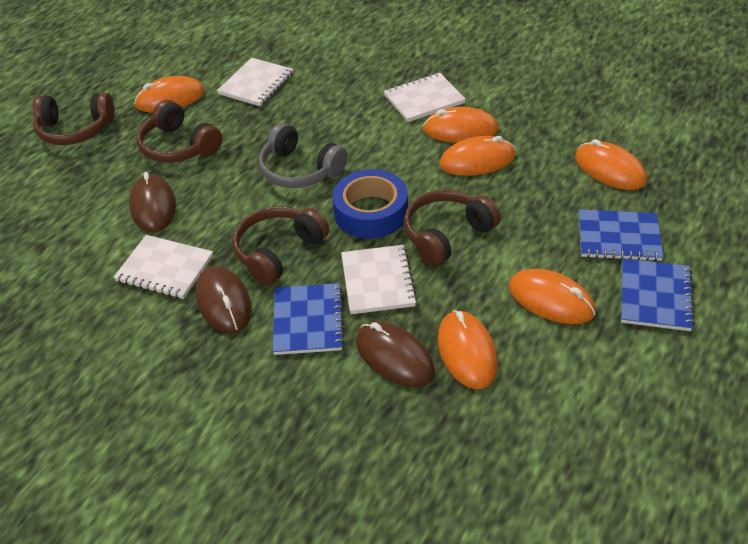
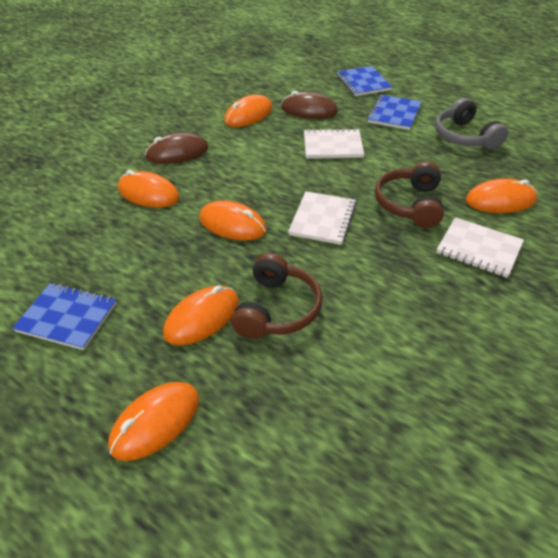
blue tape: 1 -> 0
brown headphones: 4 -> 2
brown mouse: 3 -> 2
white notebook: 4 -> 3

